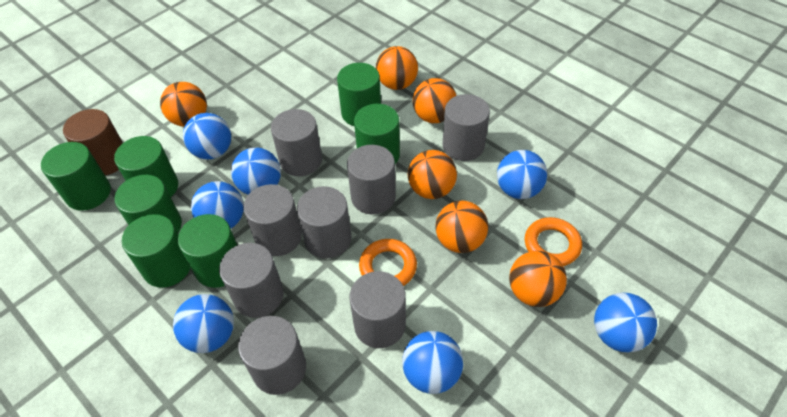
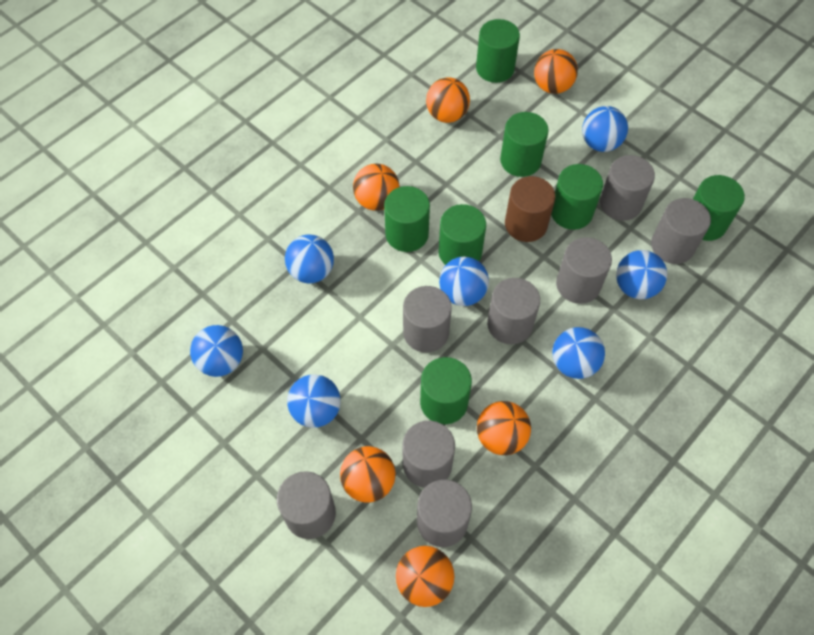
orange ring: 2 -> 0

